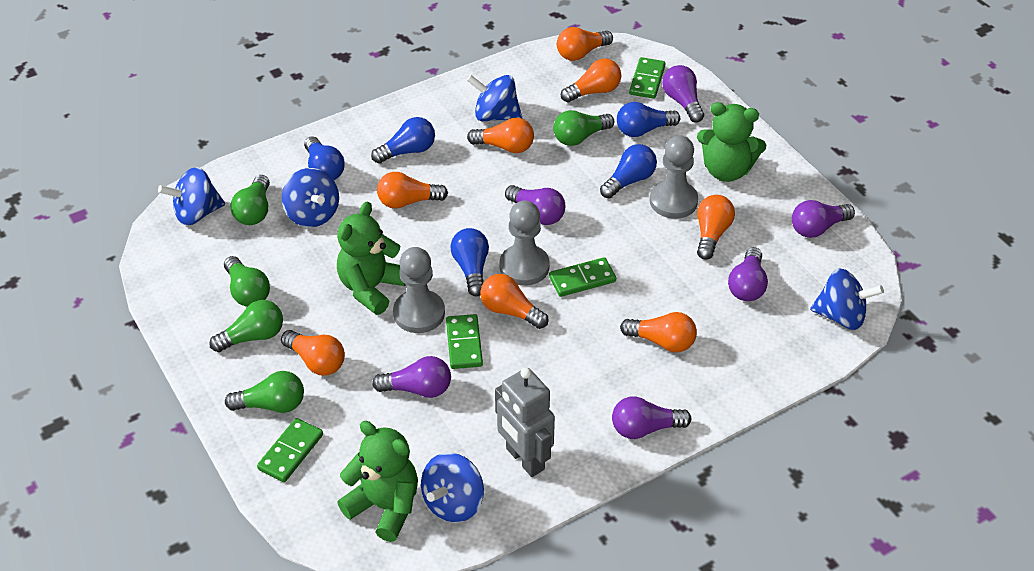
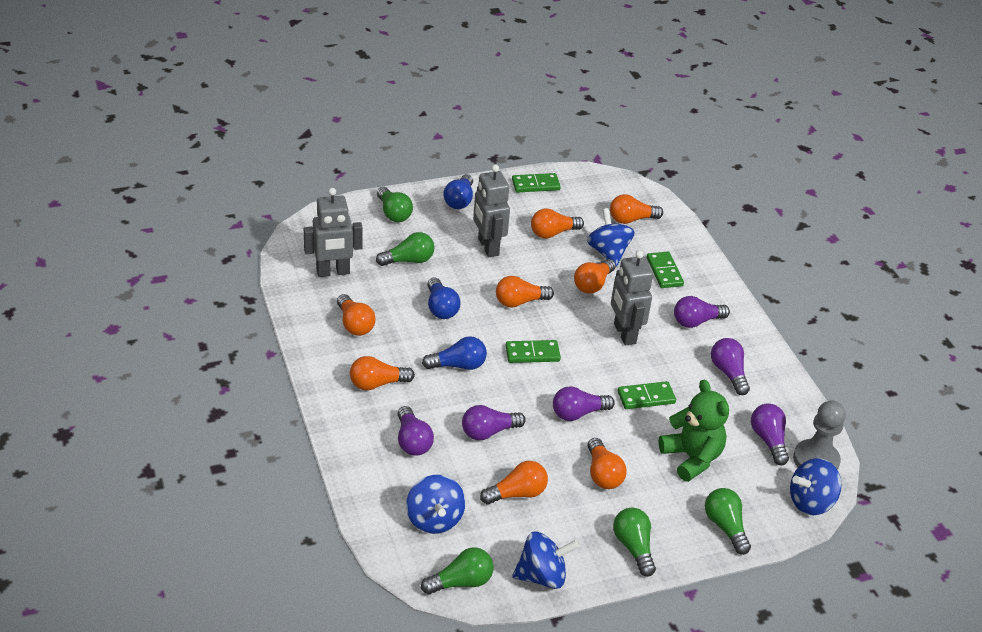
blue light bulb: 5 -> 3
blue spinning top: 5 -> 4
green teddy bear: 3 -> 1
grey pawn: 3 -> 1
grey robot: 1 -> 3

